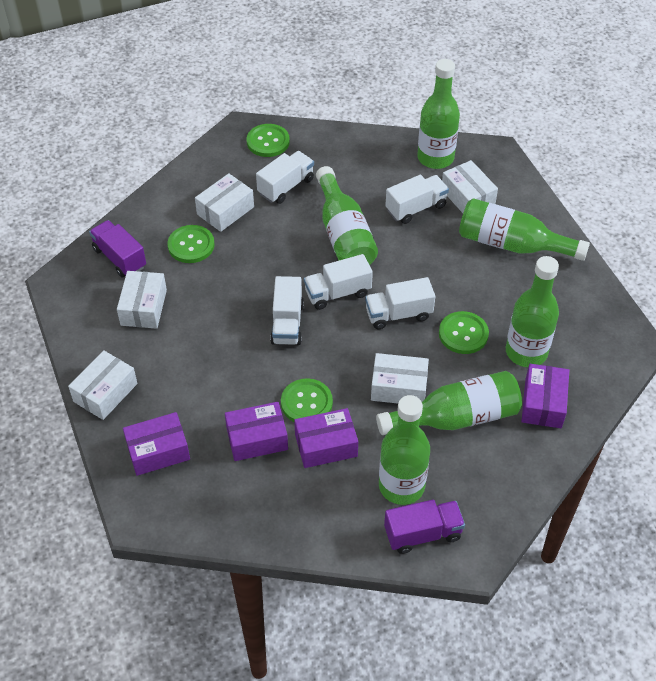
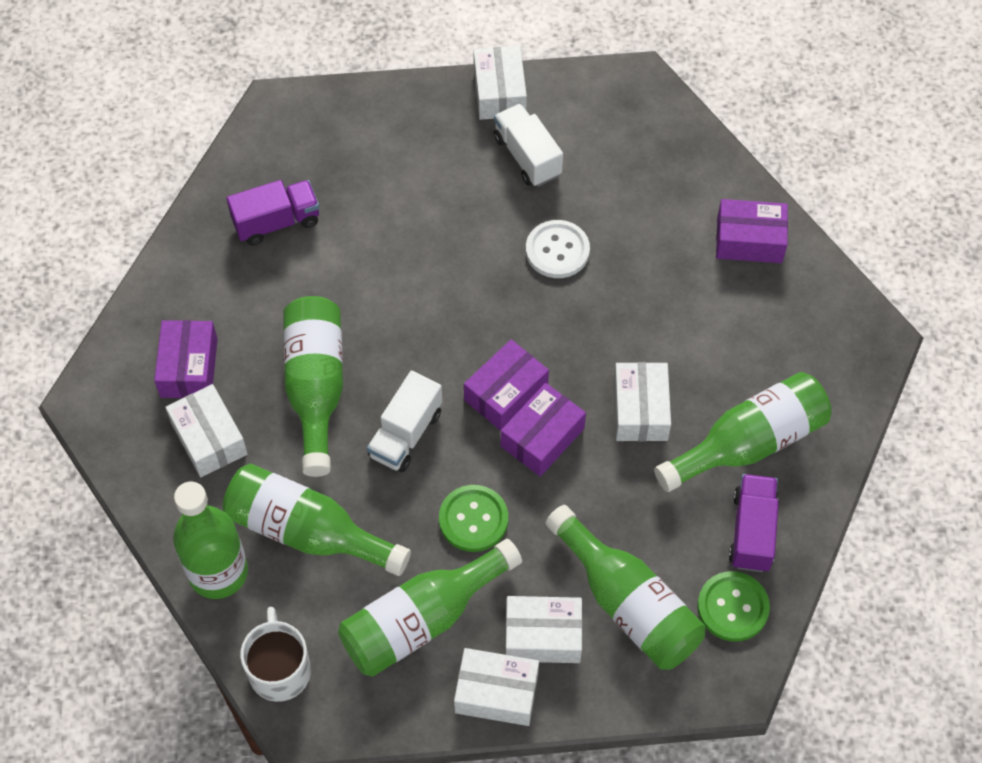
green button: 4 -> 2
white button: 0 -> 1
white mug: 0 -> 1
white truck: 5 -> 2

